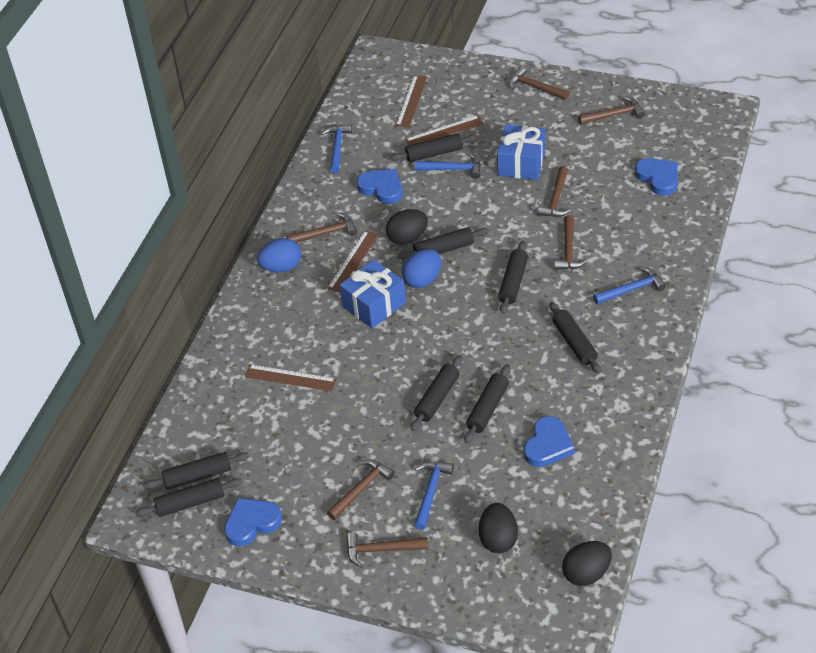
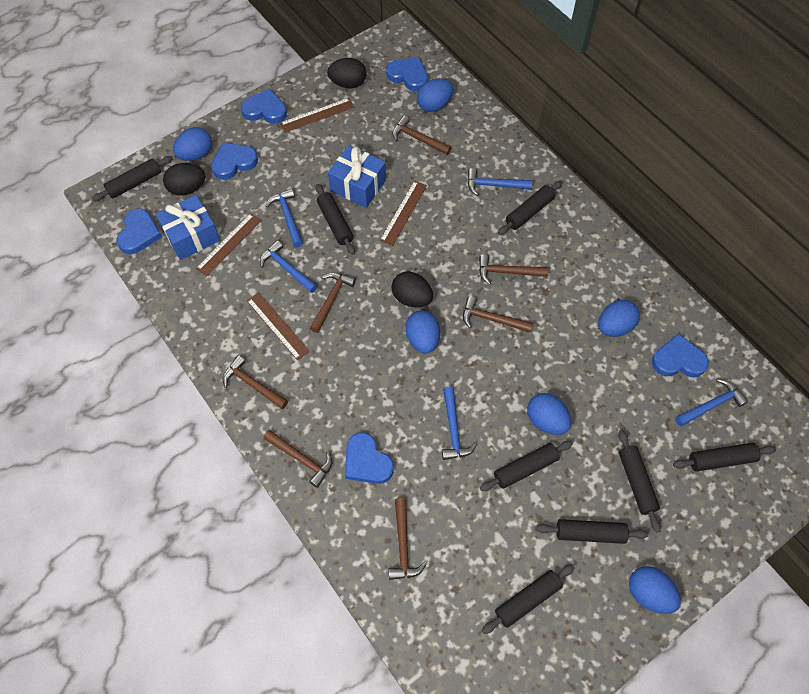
blue egg: 2 -> 6
blue hammer: 4 -> 5
blue heart: 4 -> 6

